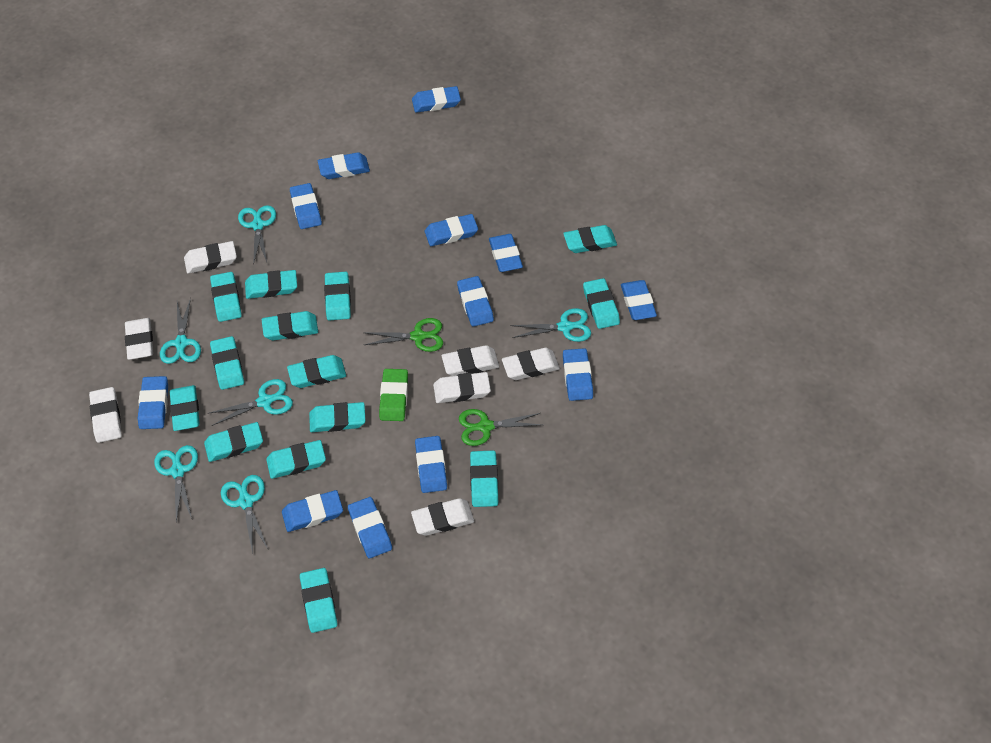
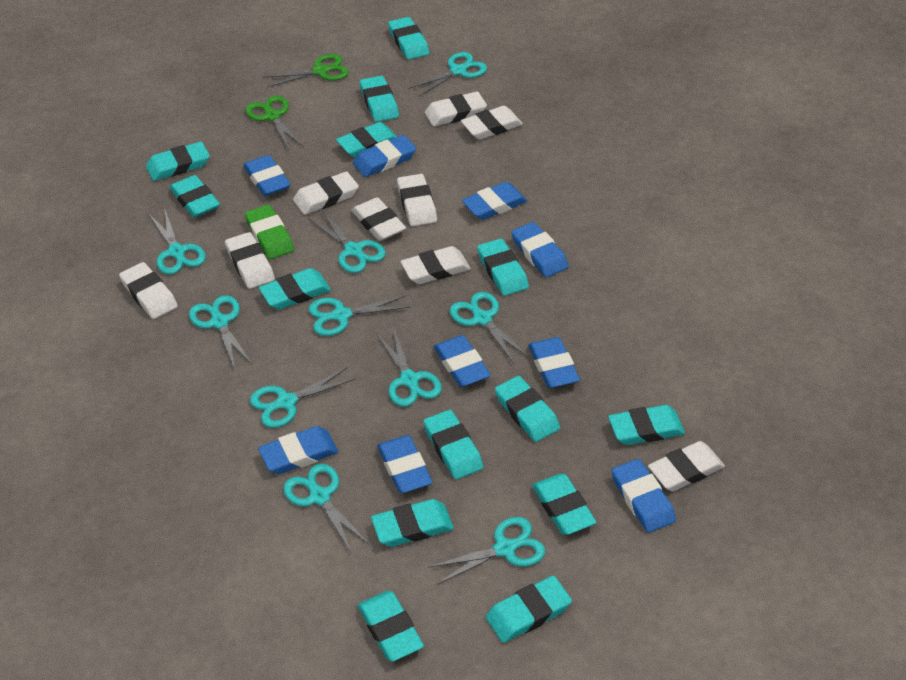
blue eraser: 12 -> 9
turquoise scissors: 6 -> 10
white eraser: 7 -> 9

